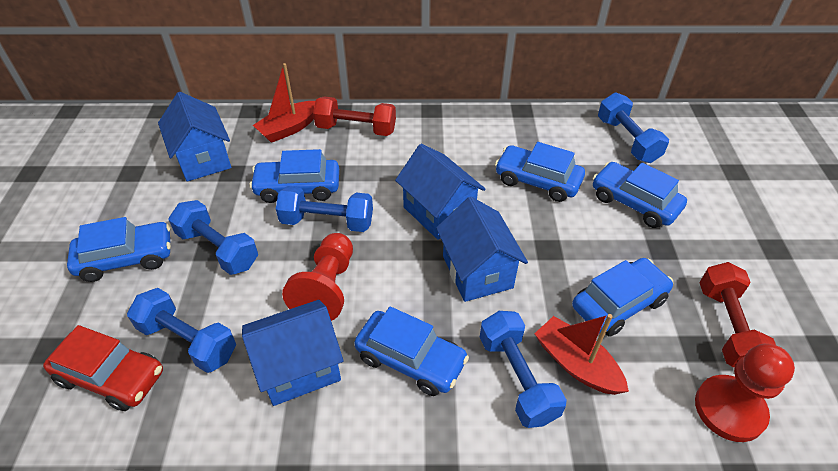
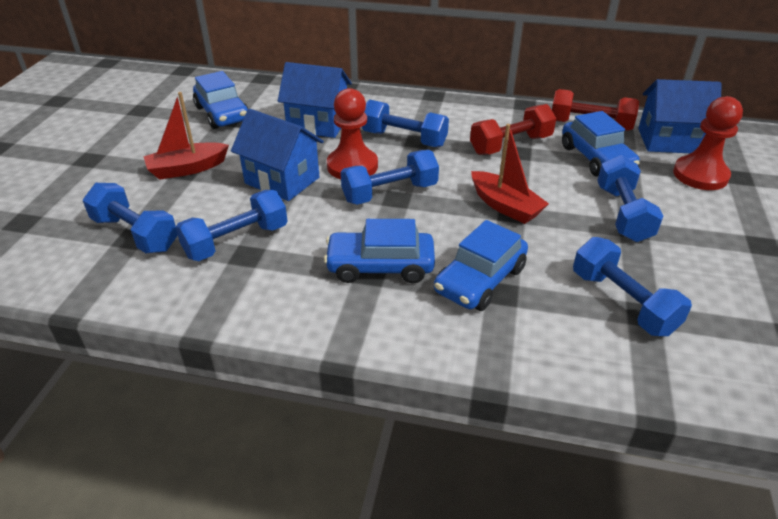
blue car: 6 -> 4
blue dumbbell: 5 -> 6
blue house: 4 -> 3
red car: 1 -> 0

